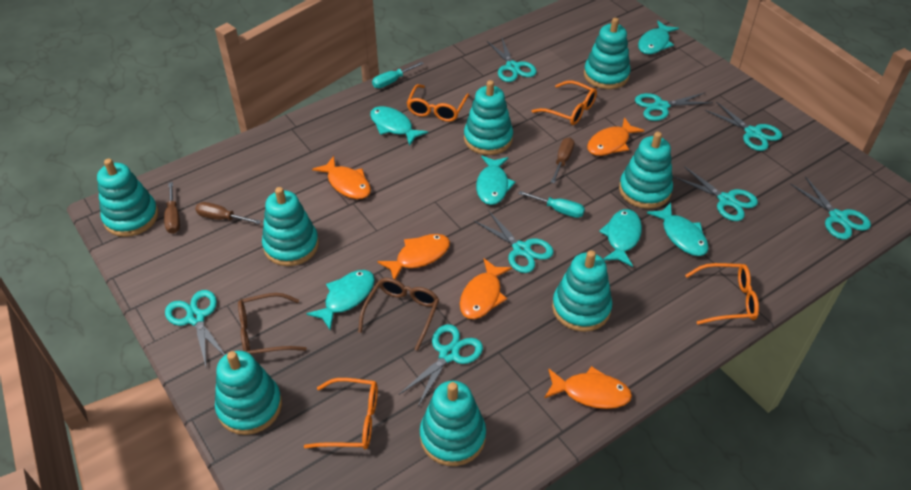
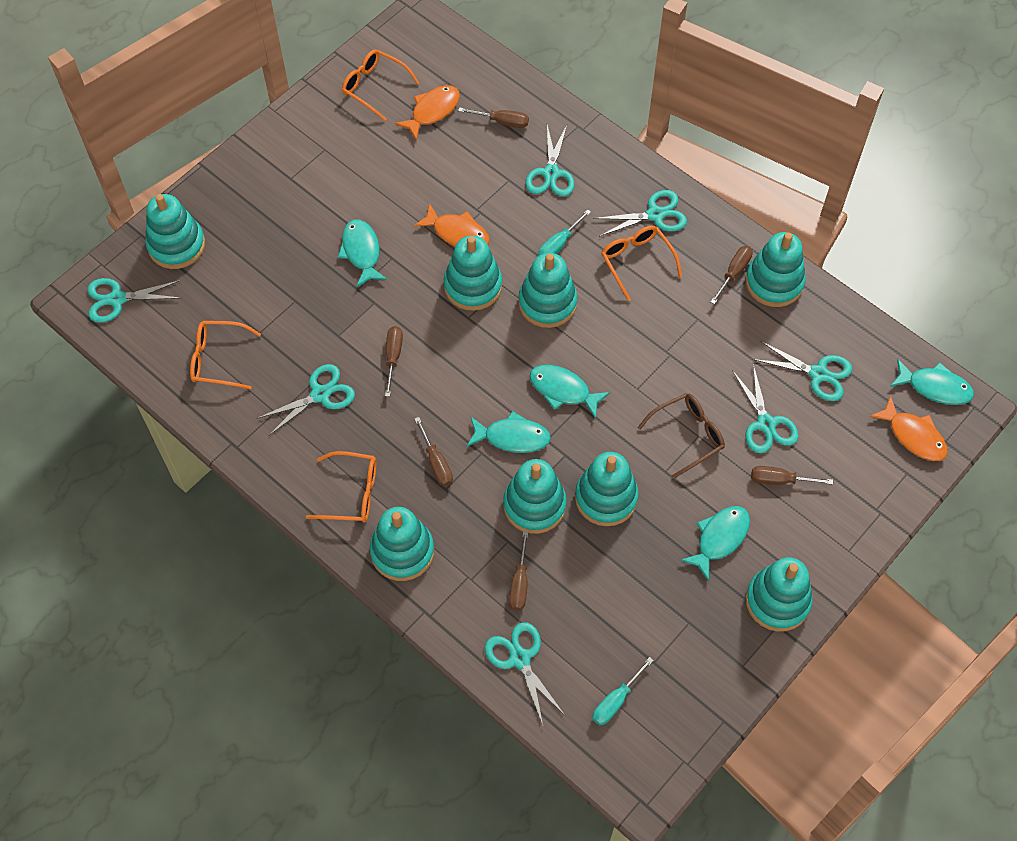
brown glasses: 2 -> 1
brown screwdriver: 3 -> 6
orange fish: 5 -> 3
turquoise fish: 6 -> 5
turquoise scissors: 8 -> 7

